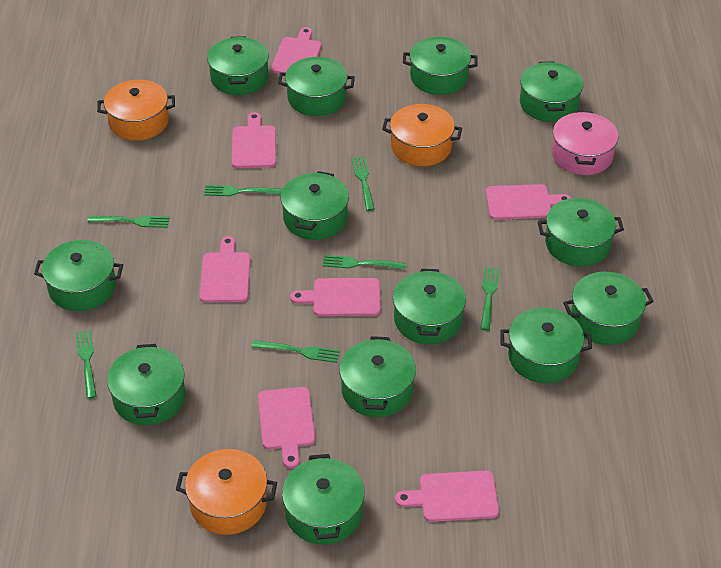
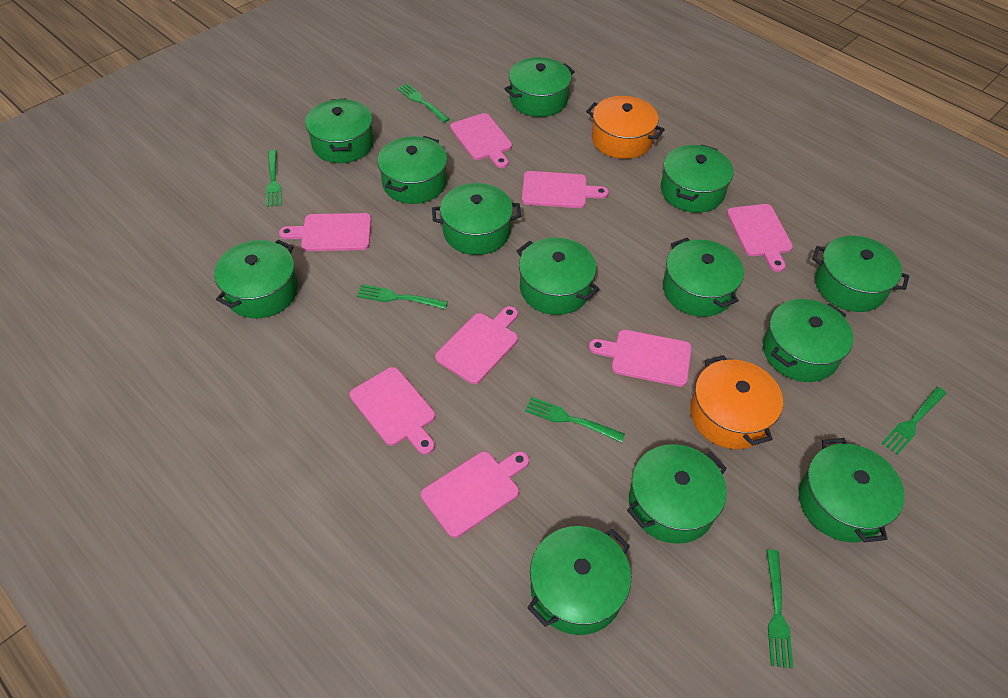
green fork: 7 -> 6
orange pot: 3 -> 2
pink cutting board: 7 -> 8
pink pot: 1 -> 0

